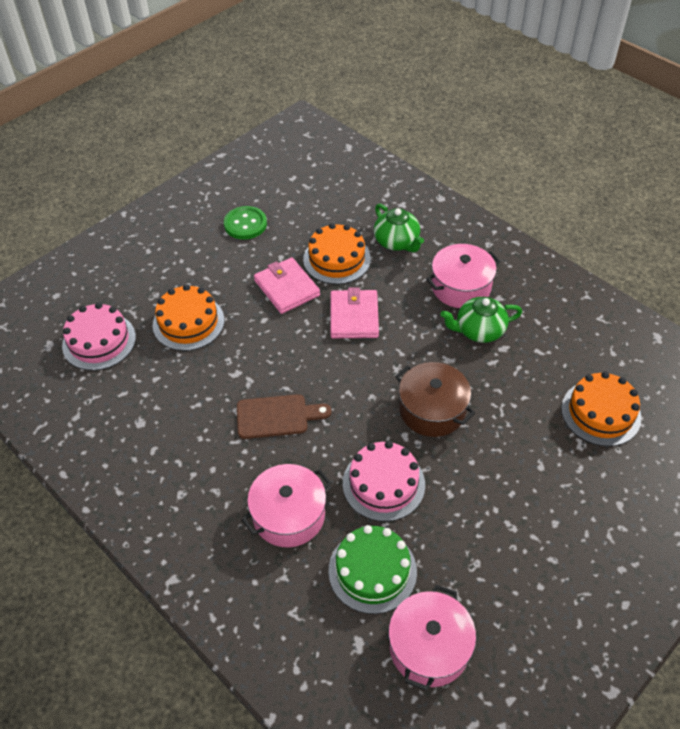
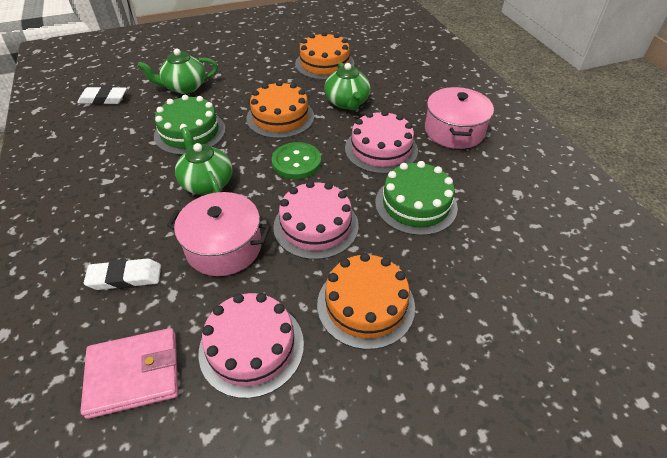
brown cutting board: 1 -> 0
brown pot: 1 -> 0
green cake: 1 -> 2
green teapot: 2 -> 3
pink cake: 2 -> 3
pink pot: 3 -> 2
pink wallet: 2 -> 1
white eraser: 0 -> 2

